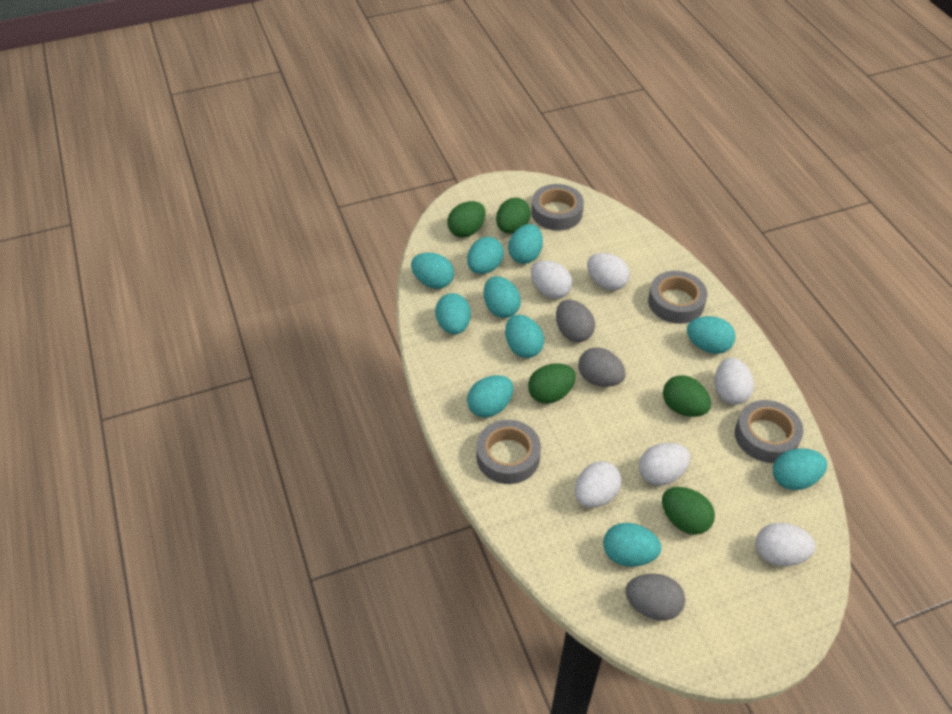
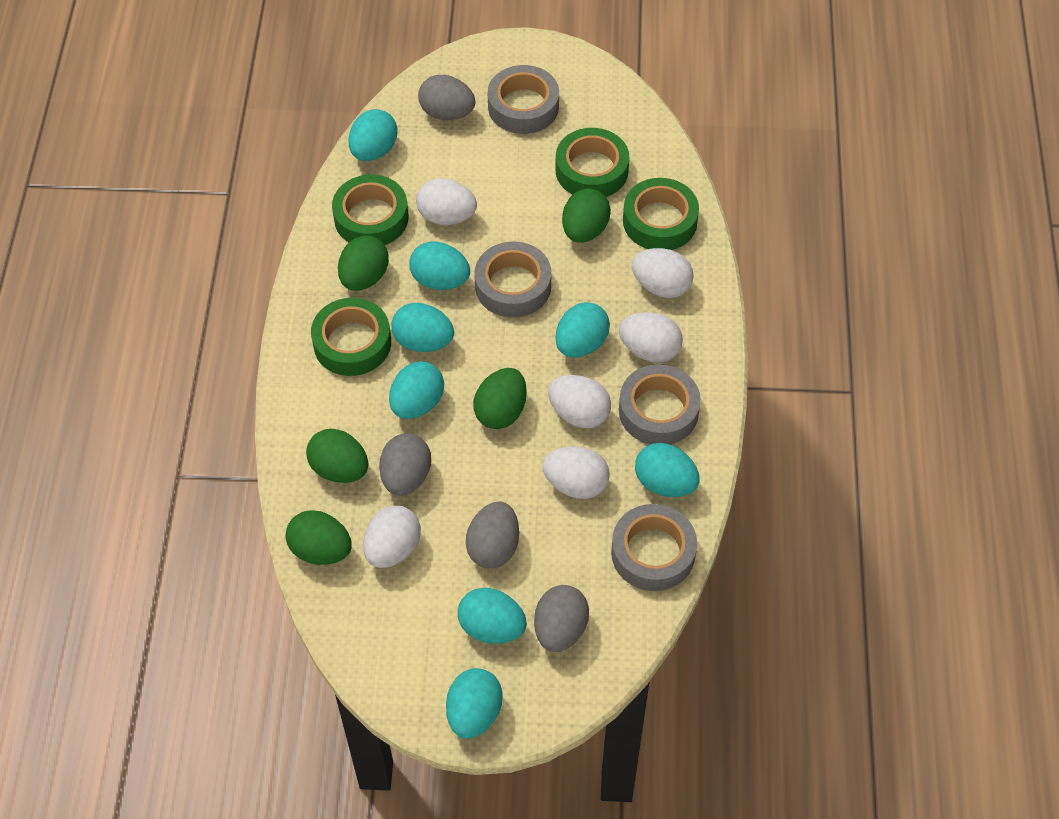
green tape: 0 -> 4
grey egg: 3 -> 4
turquoise egg: 10 -> 8

